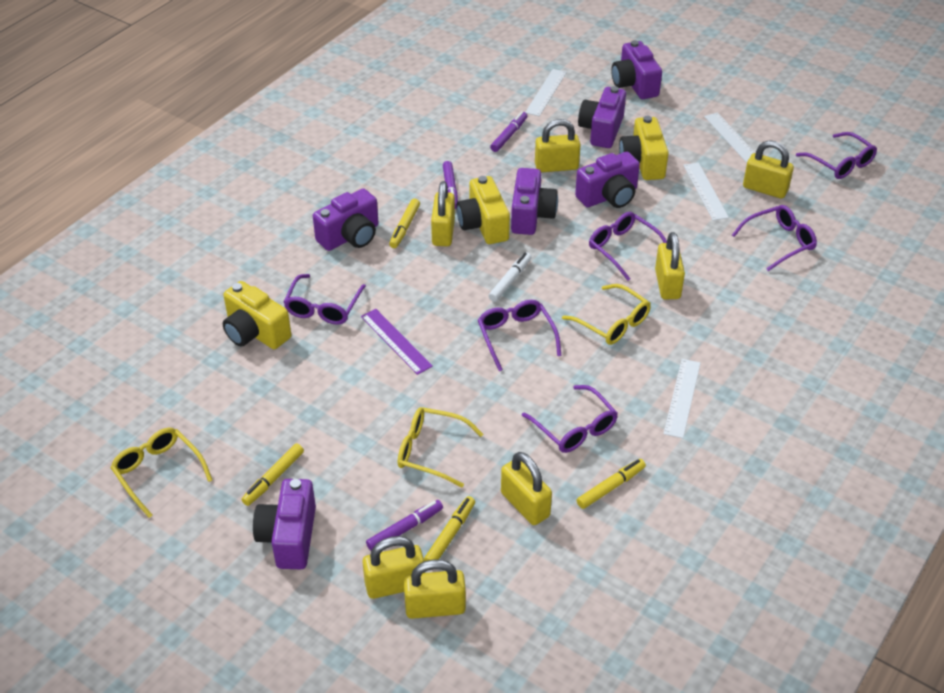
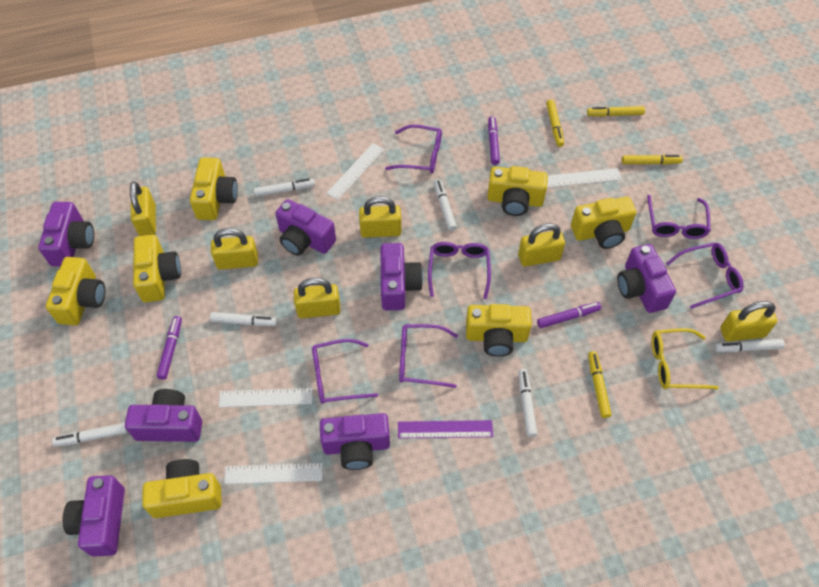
purple camera: 6 -> 7
white marker: 1 -> 6
yellow camera: 3 -> 7
yellow glasses: 3 -> 1
yellow padlock: 7 -> 6

